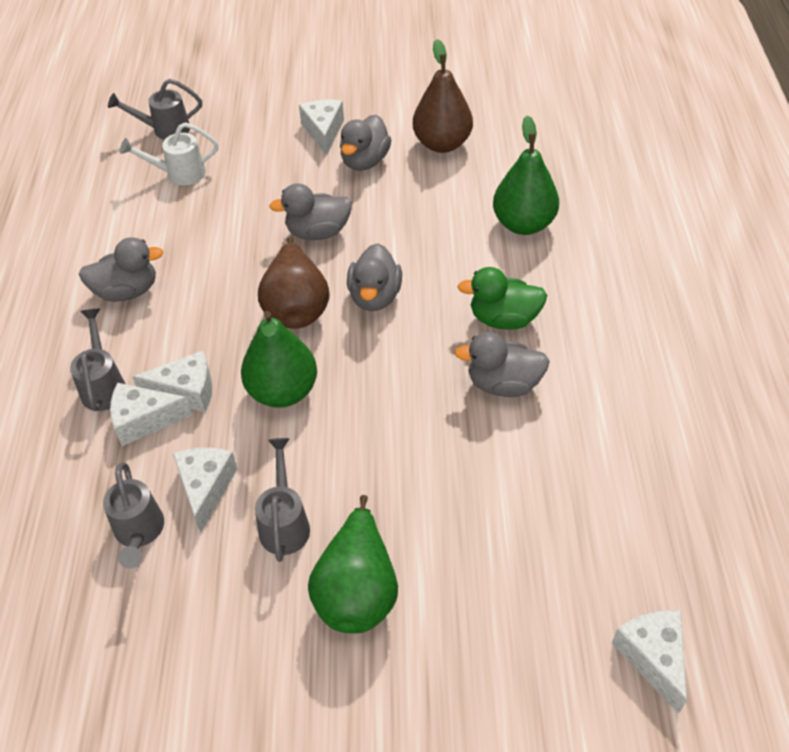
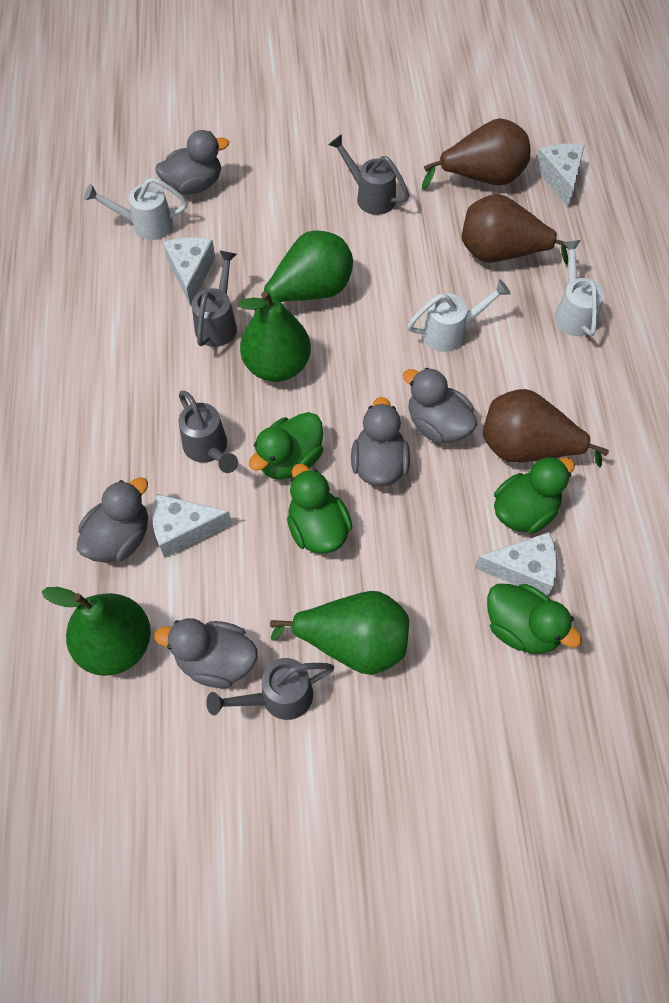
brown pear: 2 -> 3
green duck: 1 -> 4
green pear: 3 -> 4
white cheese: 5 -> 4
white watering can: 1 -> 3

